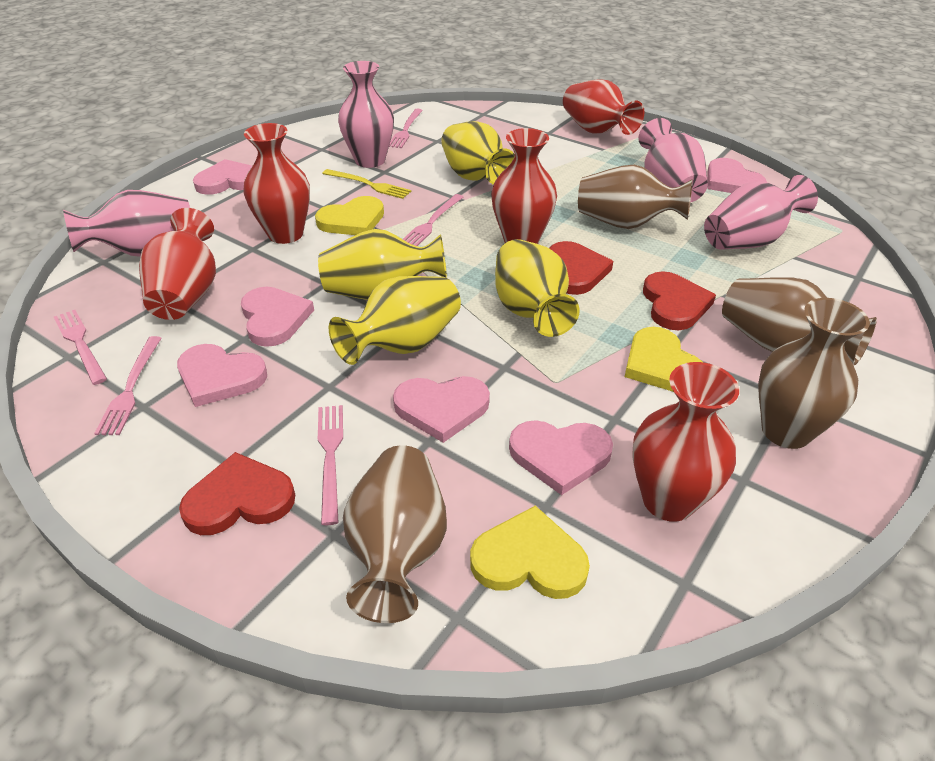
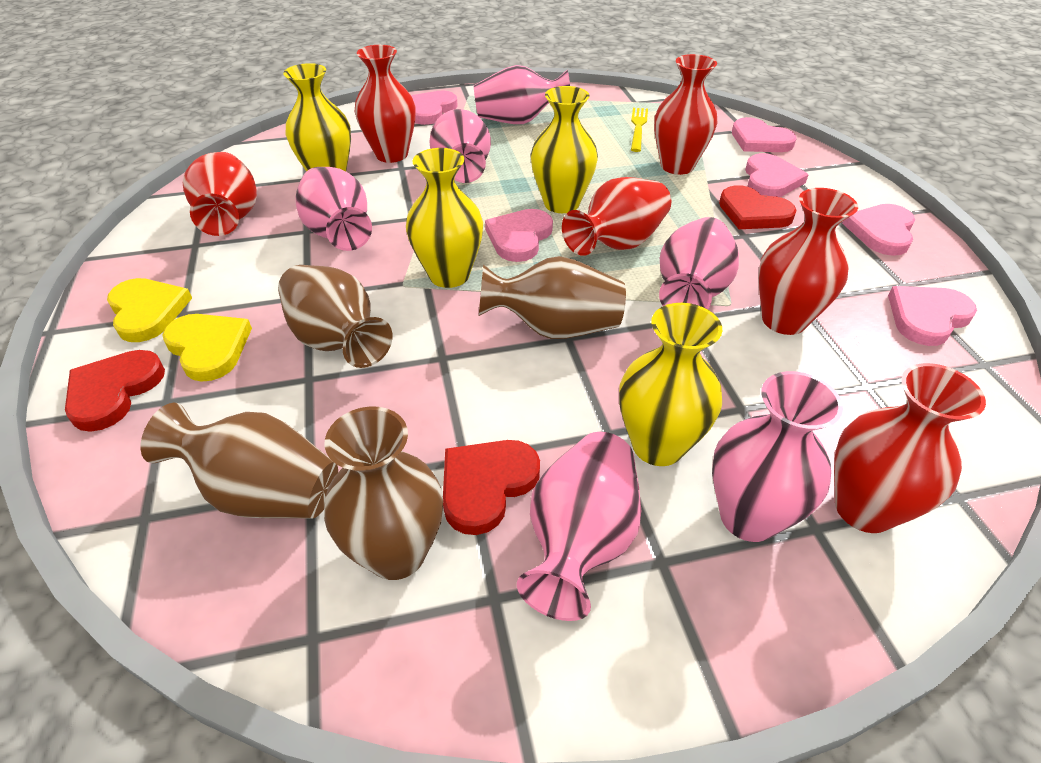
pink fork: 5 -> 0
pink vase: 4 -> 6
red vase: 5 -> 6
yellow heart: 3 -> 2

